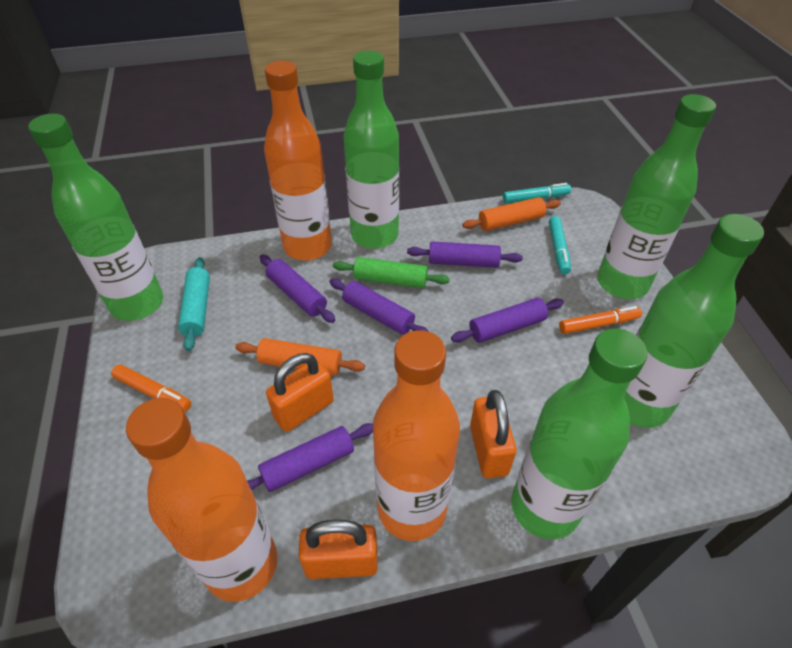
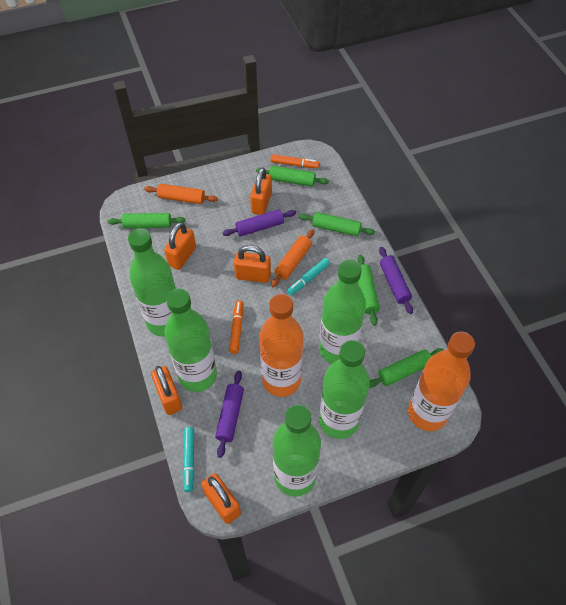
green rolling pin: 1 -> 5
orange bottle: 3 -> 2
orange padlock: 3 -> 5
purple rolling pin: 5 -> 3
turquoise rolling pin: 1 -> 0

